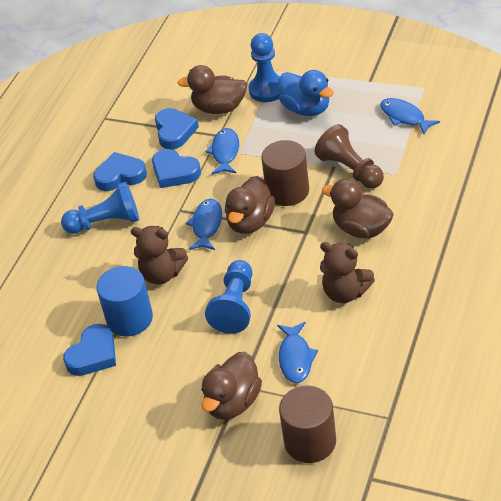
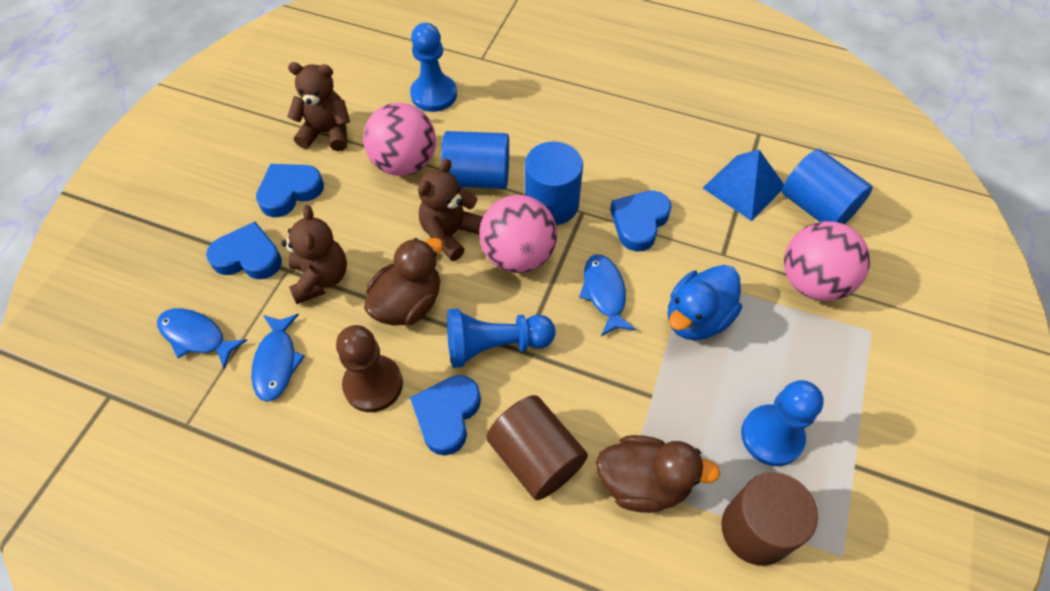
blue cylinder: 1 -> 3
blue fish: 4 -> 3
blue pyramid: 0 -> 1
brown duck: 4 -> 2
brown teddy bear: 2 -> 3
pink ball: 0 -> 3

